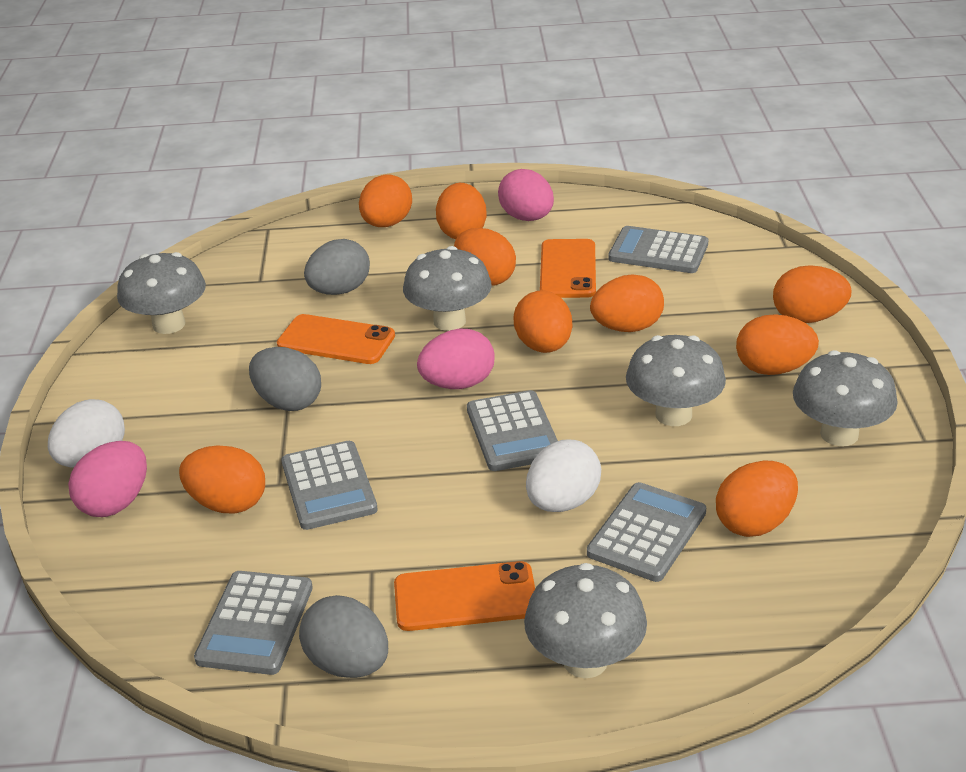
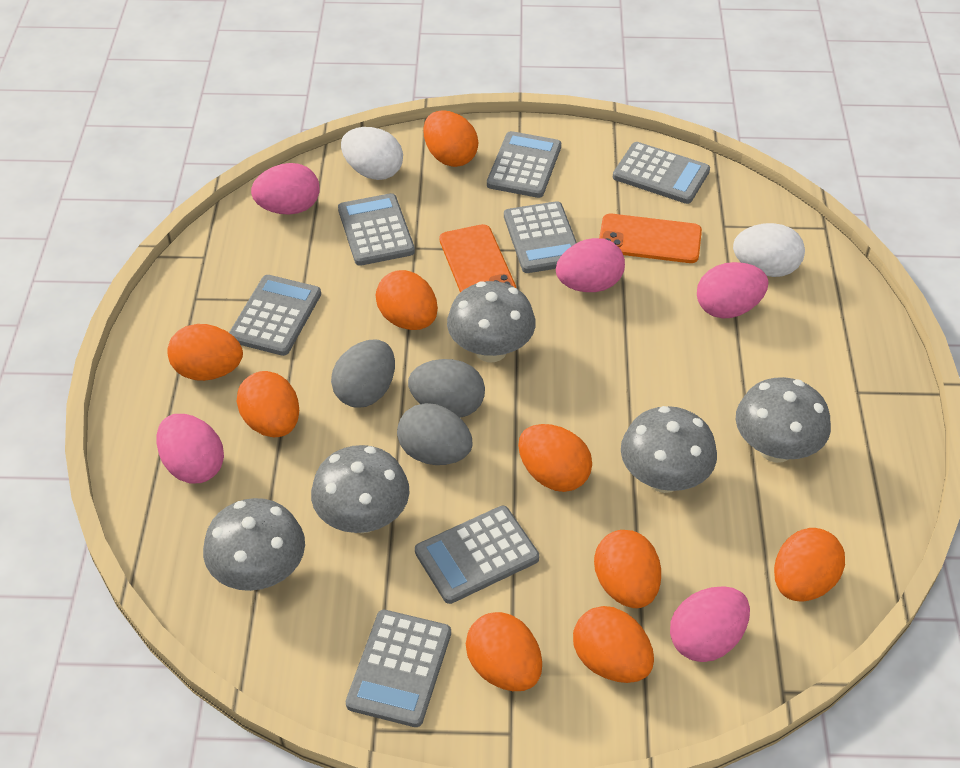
grey calculator: 5 -> 7
orange phone: 3 -> 2
pink egg: 3 -> 5

